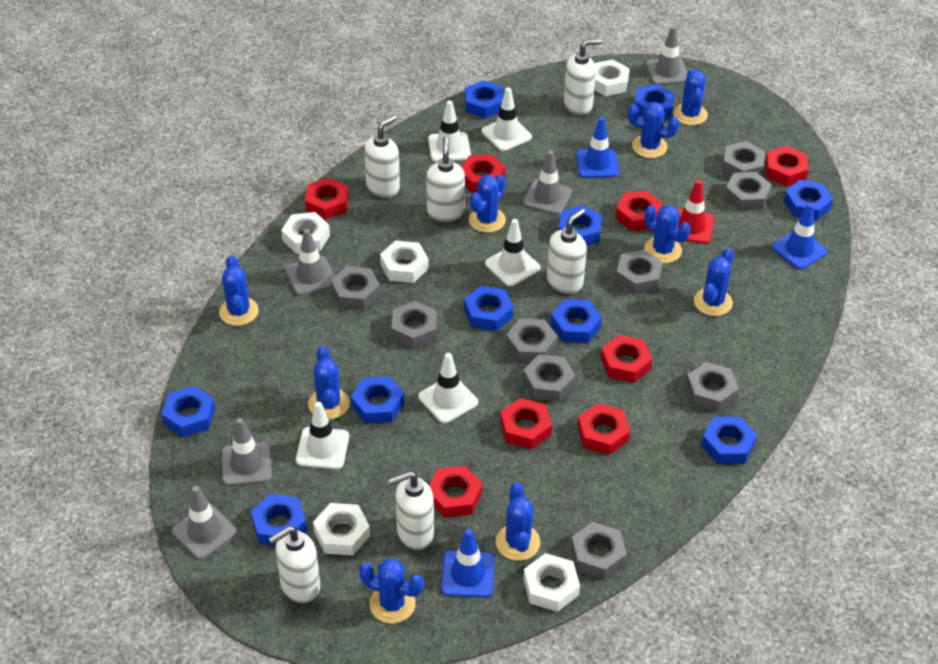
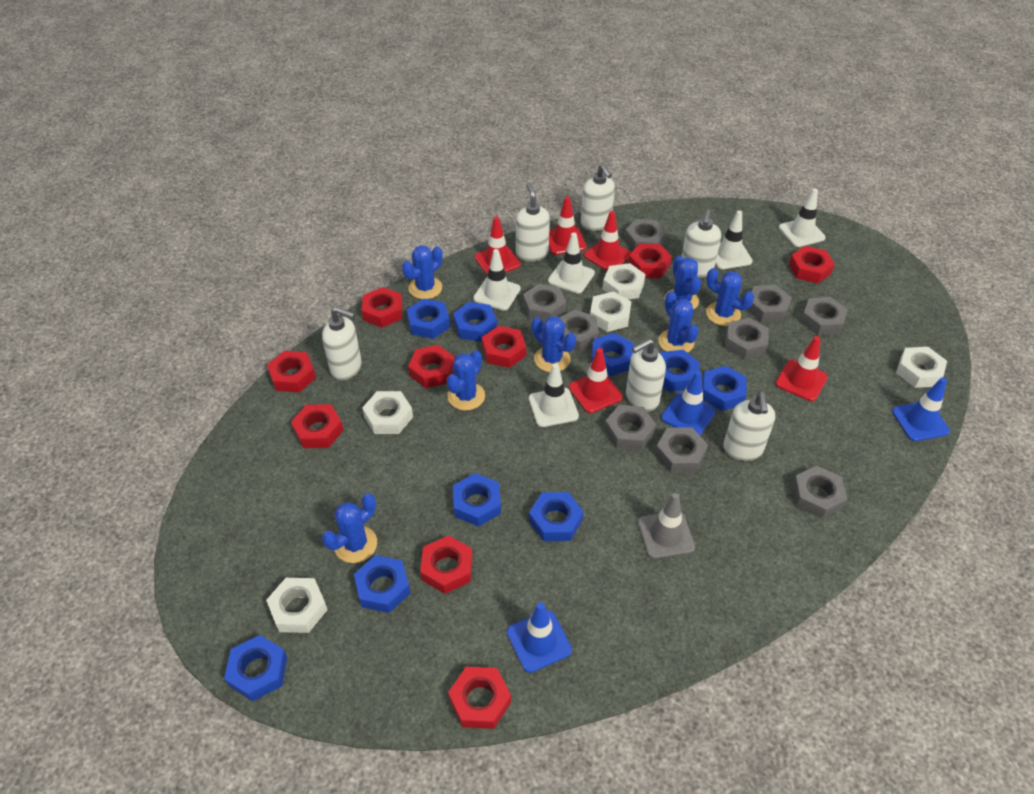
blue cactus: 9 -> 7
blue nut: 10 -> 9
grey traffic cone: 5 -> 1
red nut: 8 -> 9
red traffic cone: 1 -> 5

